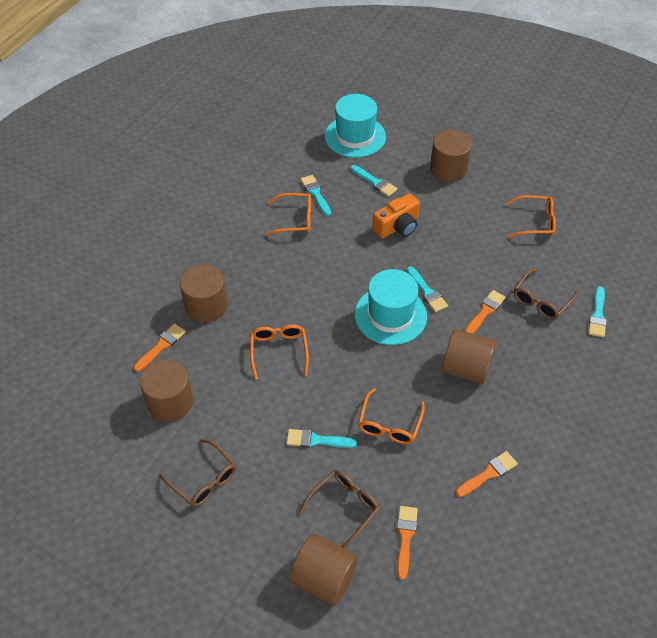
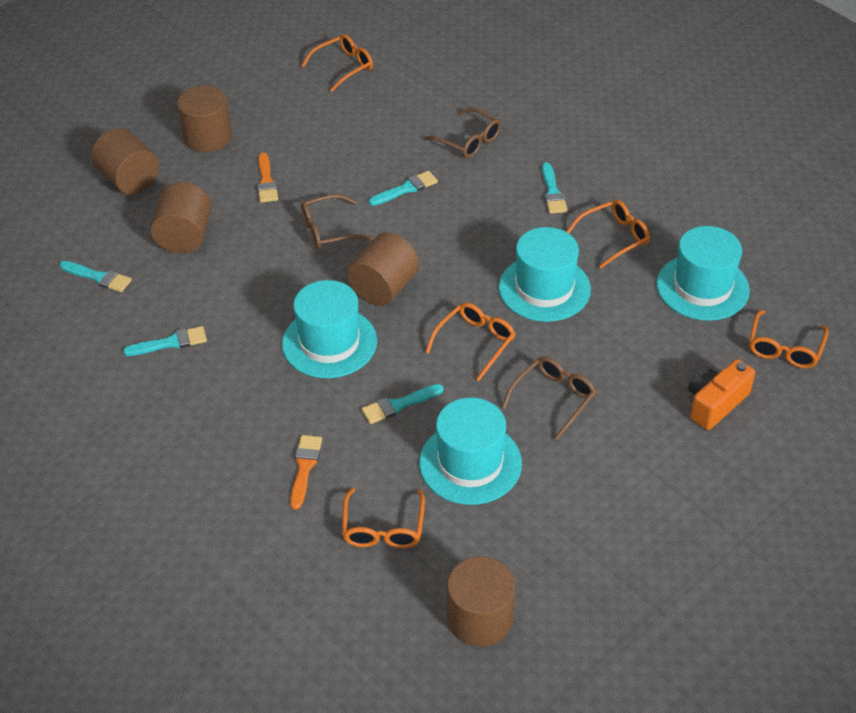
orange brush: 4 -> 2
orange glasses: 4 -> 5
turquoise hat: 2 -> 4

